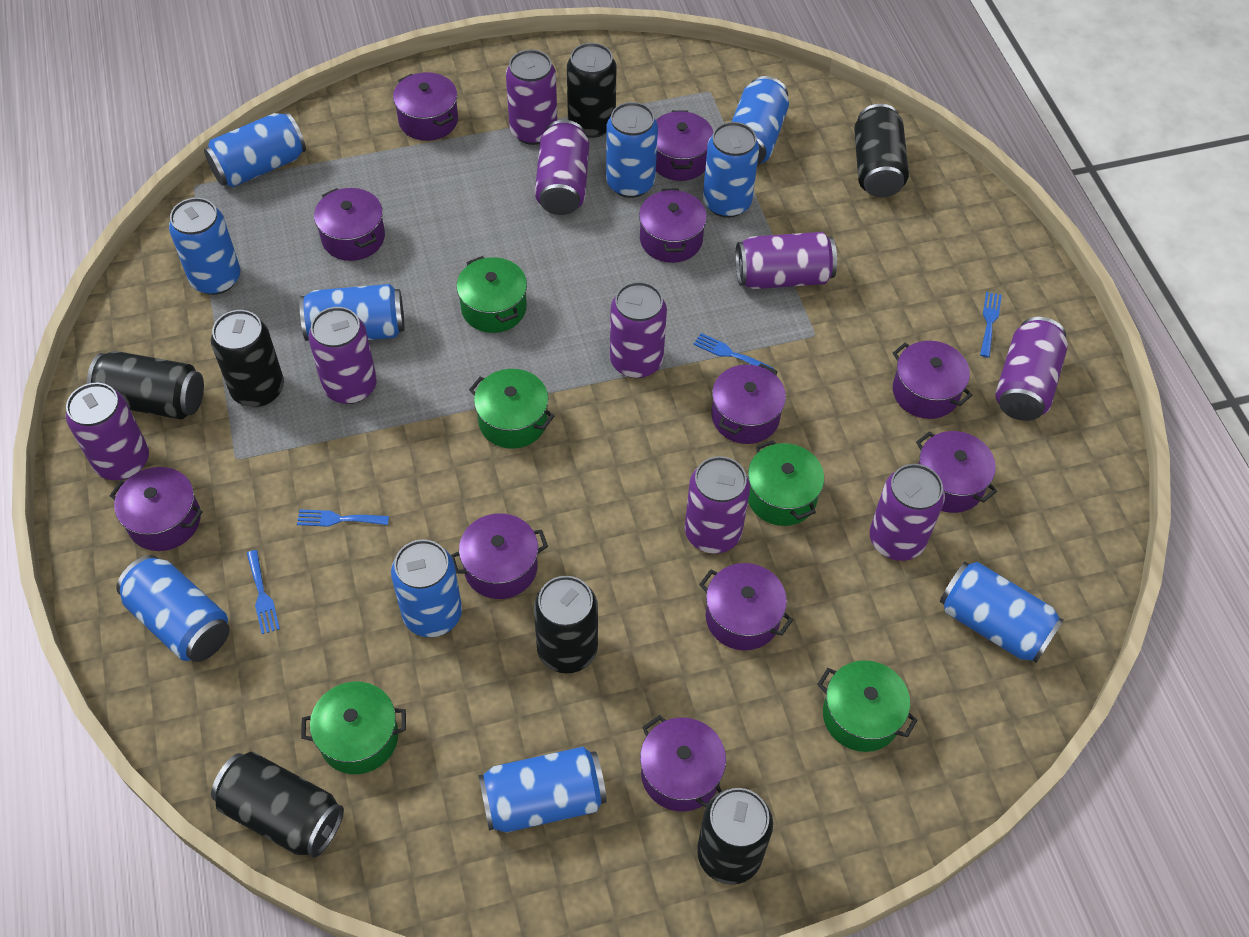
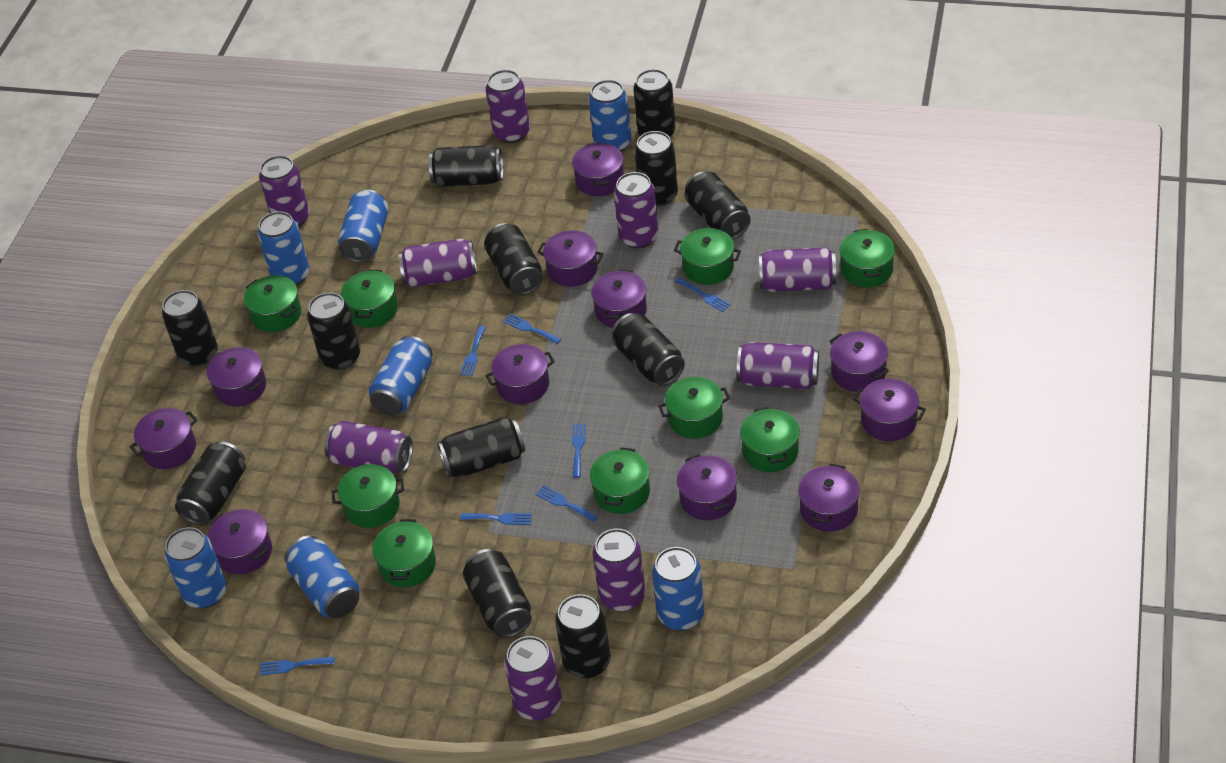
black can: 7 -> 12
blue can: 10 -> 7
blue fork: 4 -> 7
green pot: 5 -> 9

